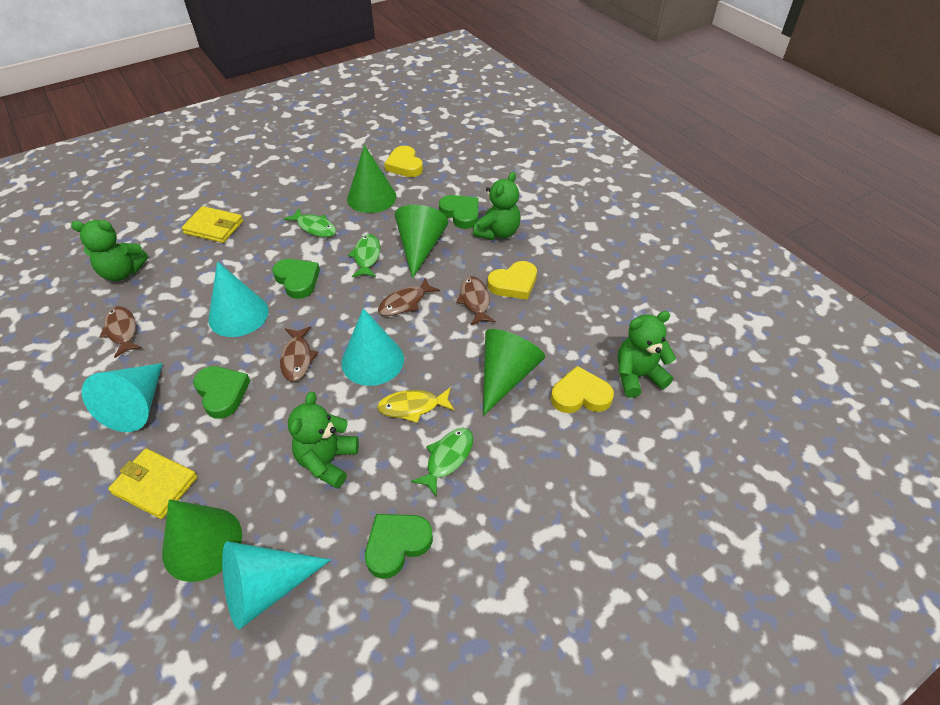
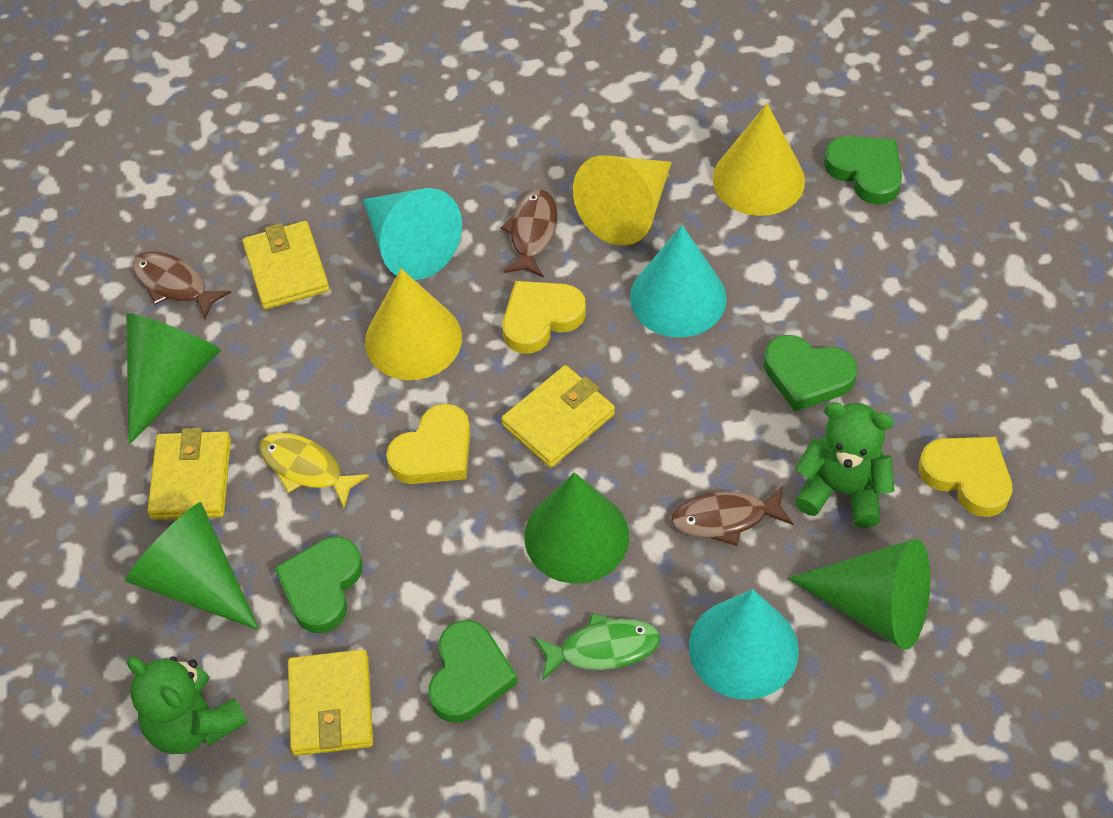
brown fish: 4 -> 3
green fish: 3 -> 1
green teddy bear: 4 -> 2
turquoise cone: 4 -> 3
yellow cone: 0 -> 3
yellow wallet: 2 -> 4

